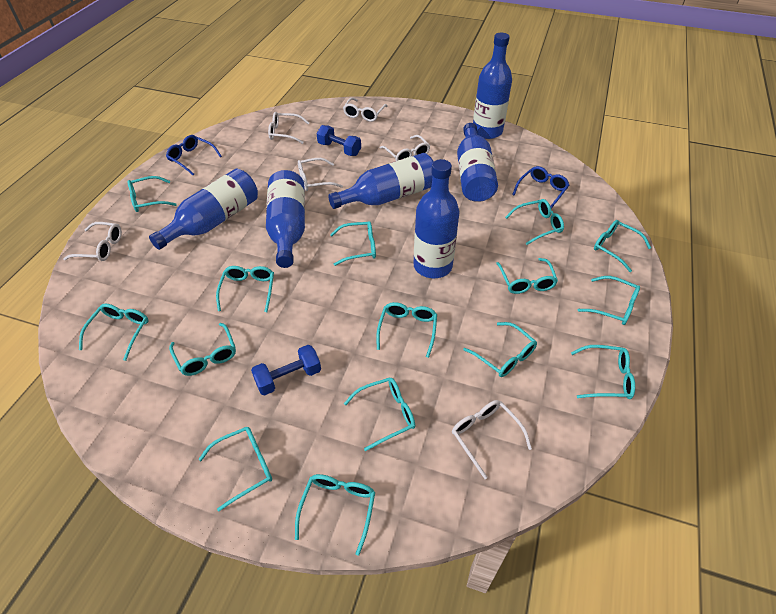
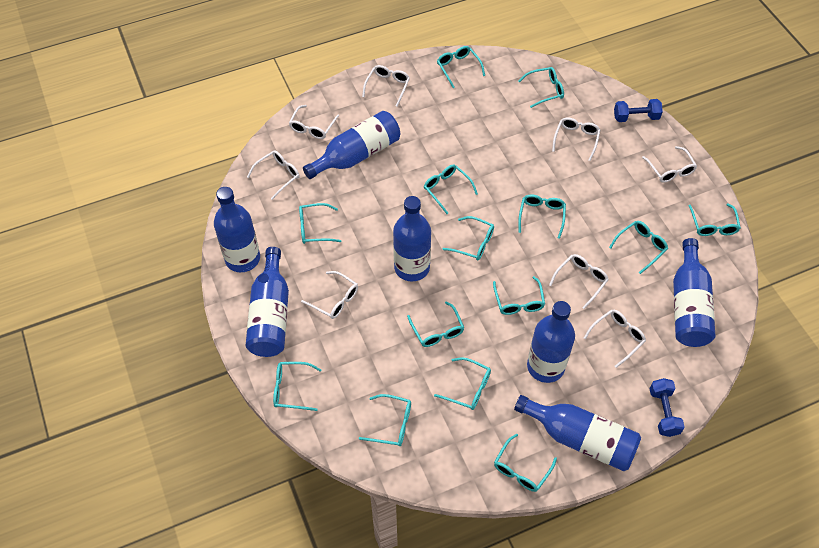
blue bottle: 6 -> 7
blue glasses: 2 -> 0
turquoise glasses: 15 -> 14
white glasses: 6 -> 8

